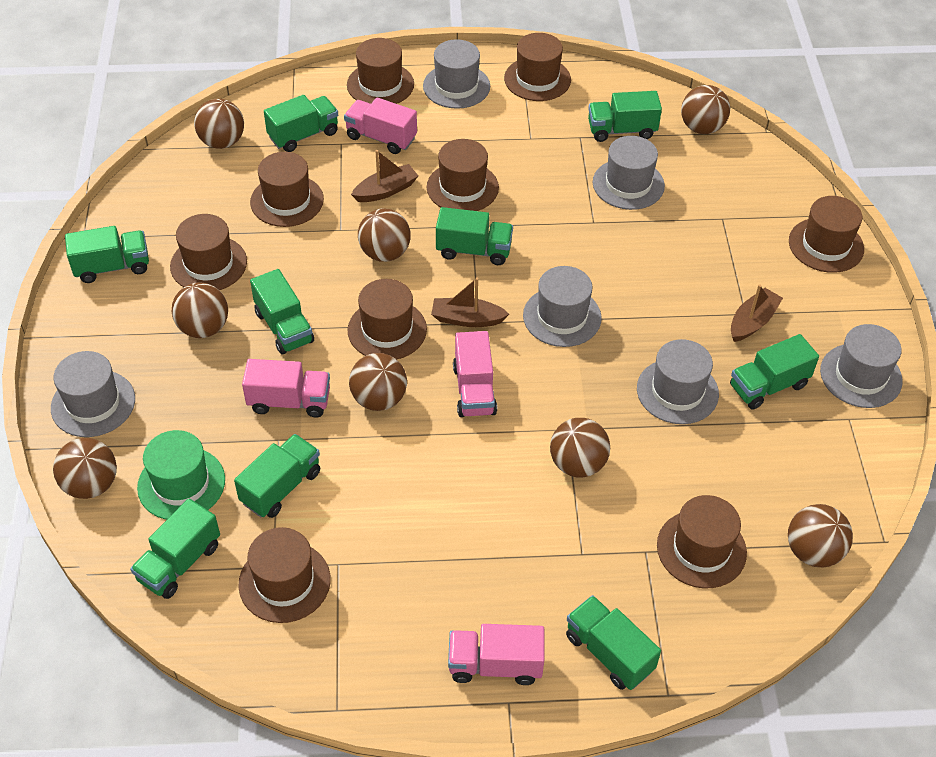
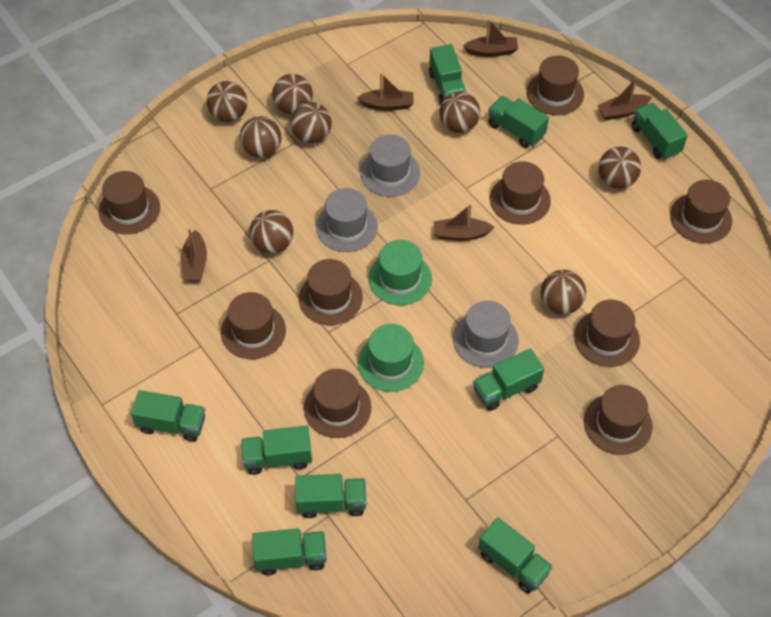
brown boat: 3 -> 5
green hat: 1 -> 2
grey hat: 6 -> 3
pink truck: 4 -> 0

